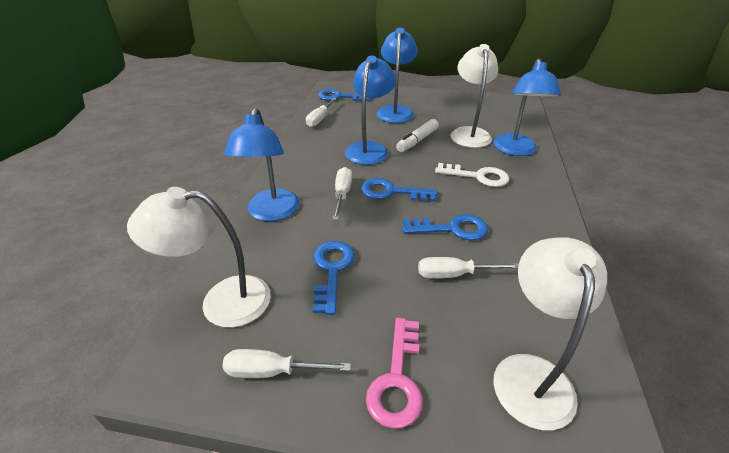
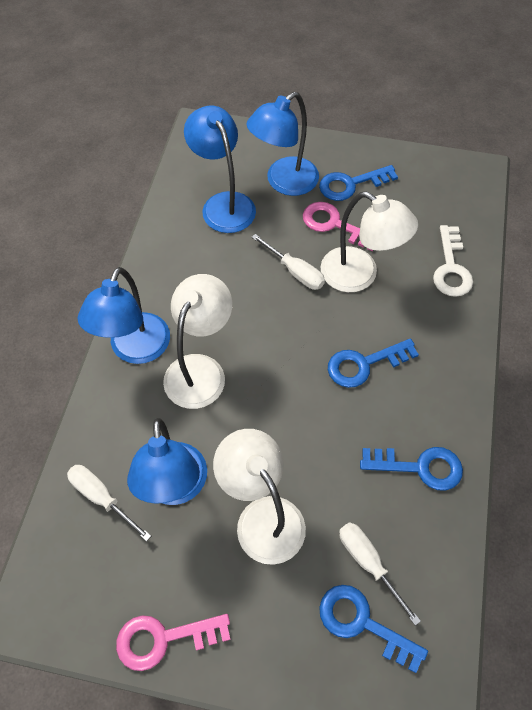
pink key: 1 -> 2
white marker: 1 -> 0
white screwdriver: 4 -> 3

